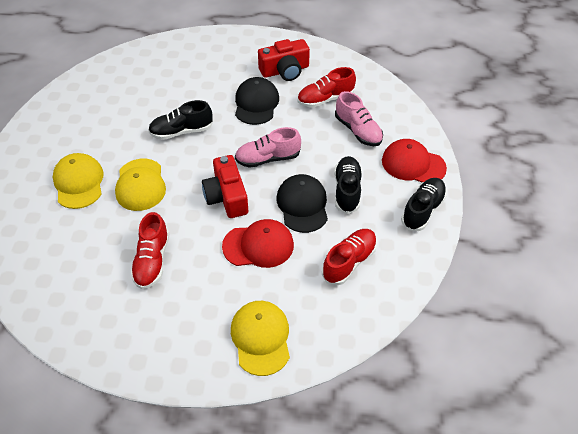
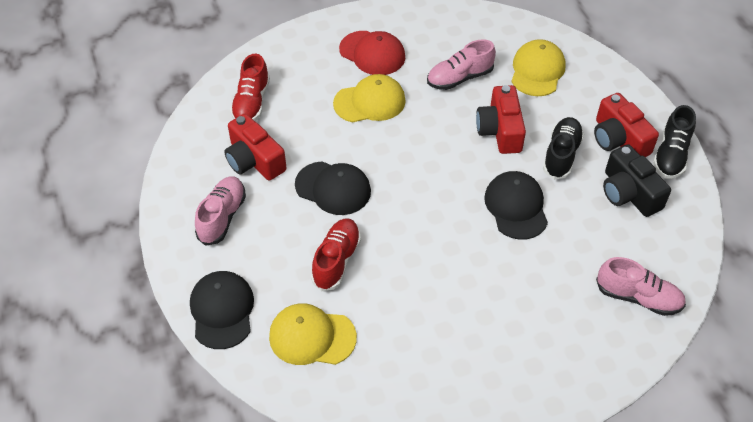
black camera: 0 -> 1
black cap: 2 -> 3
black shoe: 3 -> 2
pink shoe: 2 -> 3
red camera: 2 -> 3
red cap: 2 -> 1
red shoe: 3 -> 2

